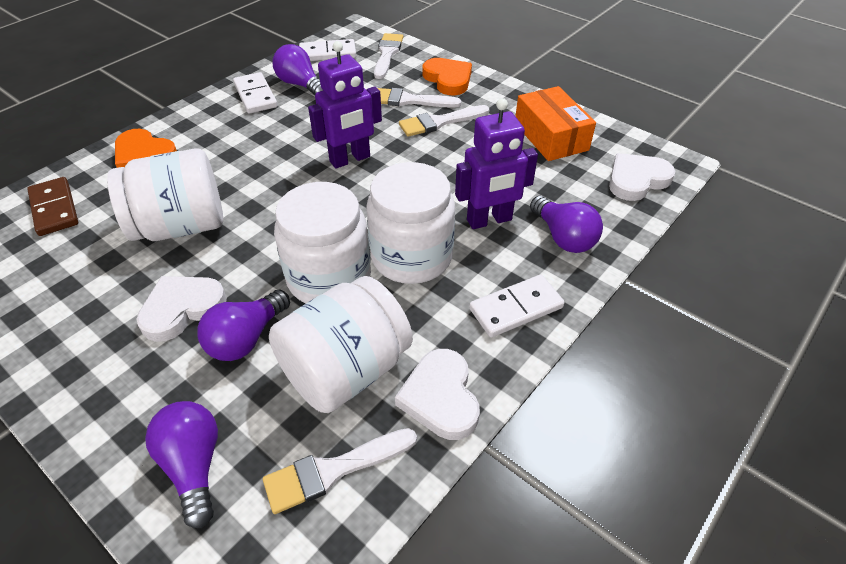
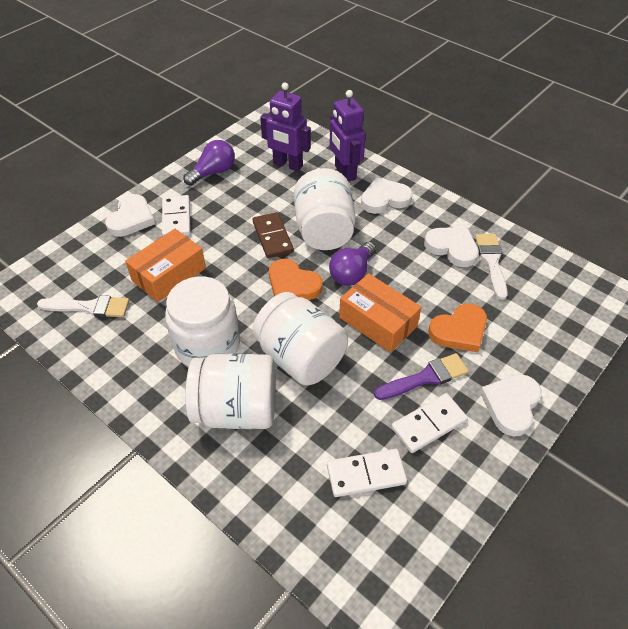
orange box: 1 -> 2
purple brush: 0 -> 1
purple light bulb: 4 -> 2
white brush: 4 -> 2
white heart: 3 -> 4

